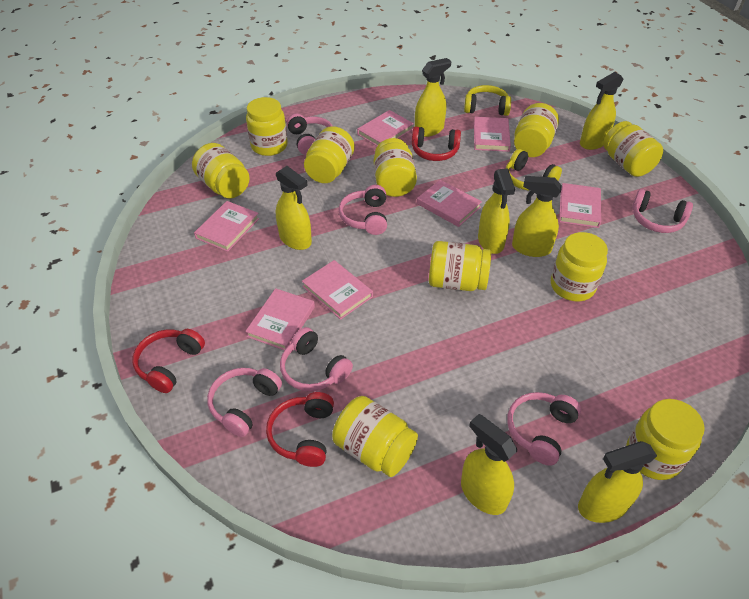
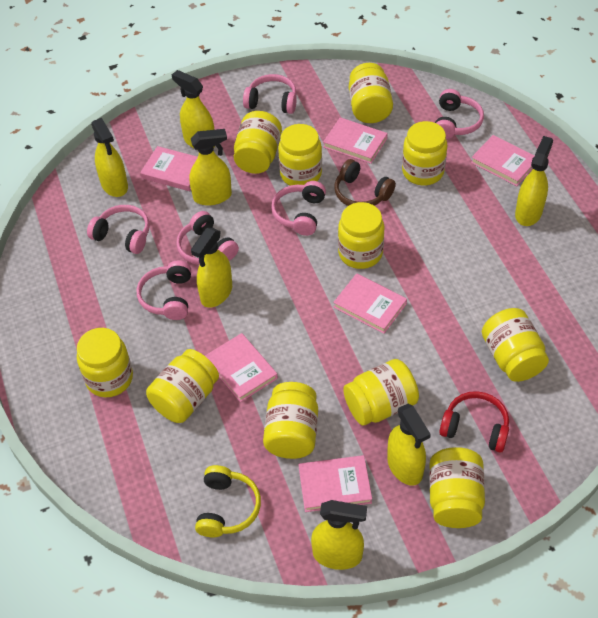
brown headphones: 0 -> 1
pink book: 7 -> 6
red headphones: 3 -> 1
yellow headphones: 2 -> 1
yellow jar: 10 -> 11

